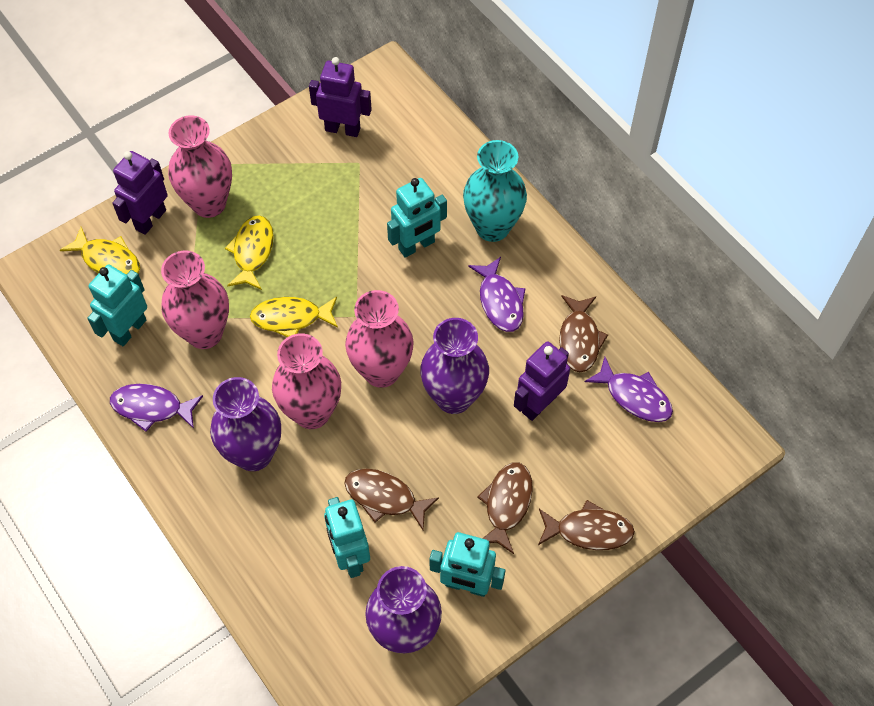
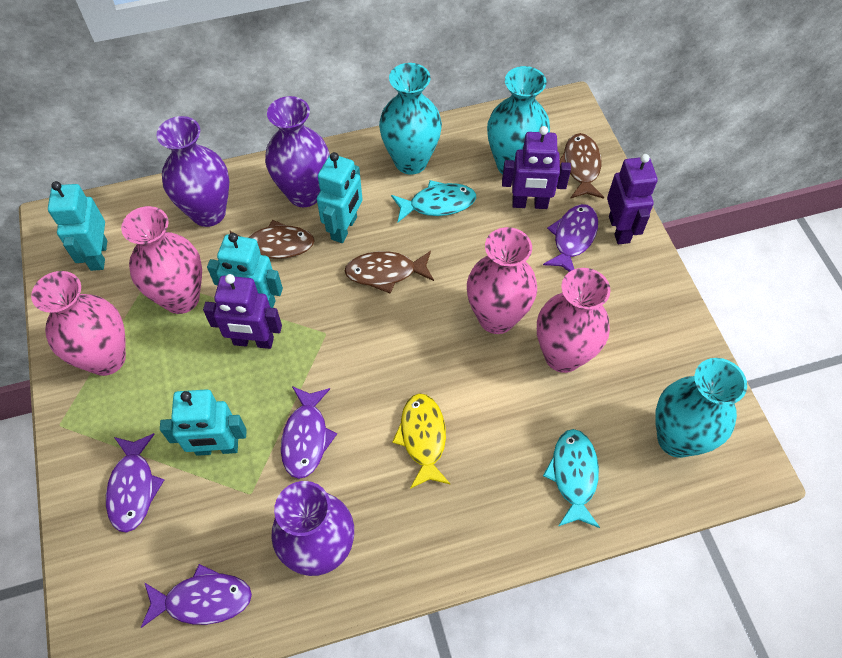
brown fish: 4 -> 3
purple fish: 3 -> 4
turquoise fish: 0 -> 2
turquoise vase: 1 -> 3
yellow fish: 3 -> 1

